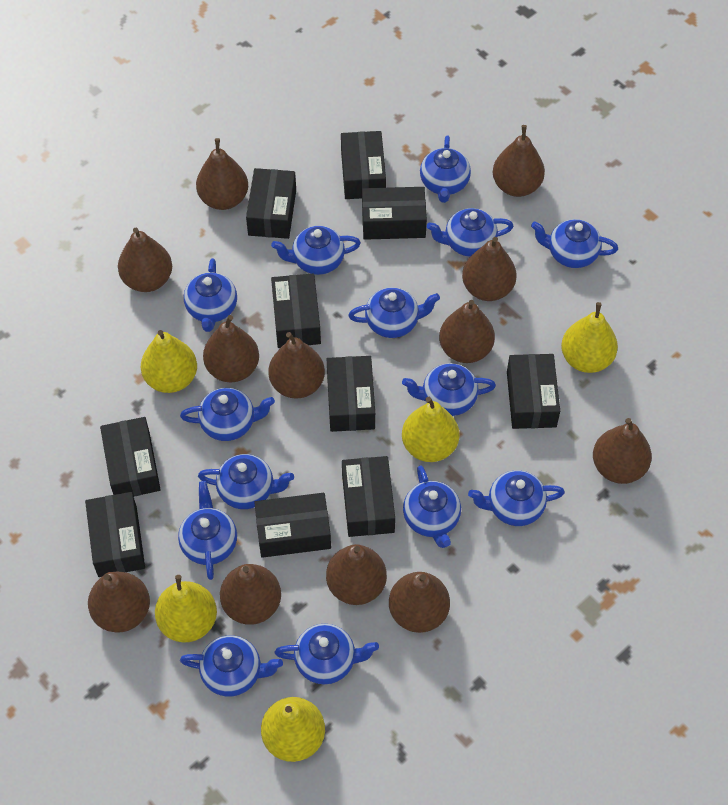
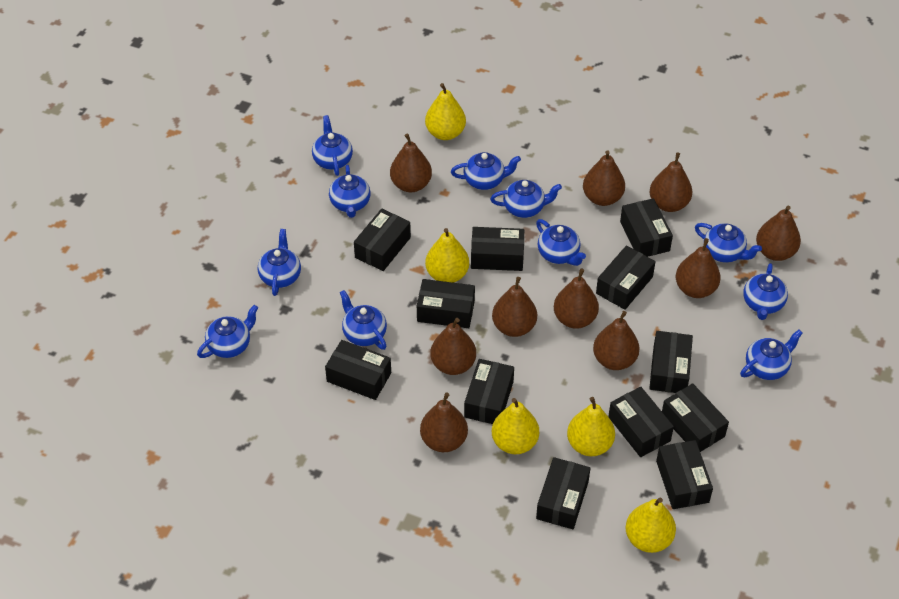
black box: 10 -> 12
blue teapot: 14 -> 11
brown pear: 12 -> 10

